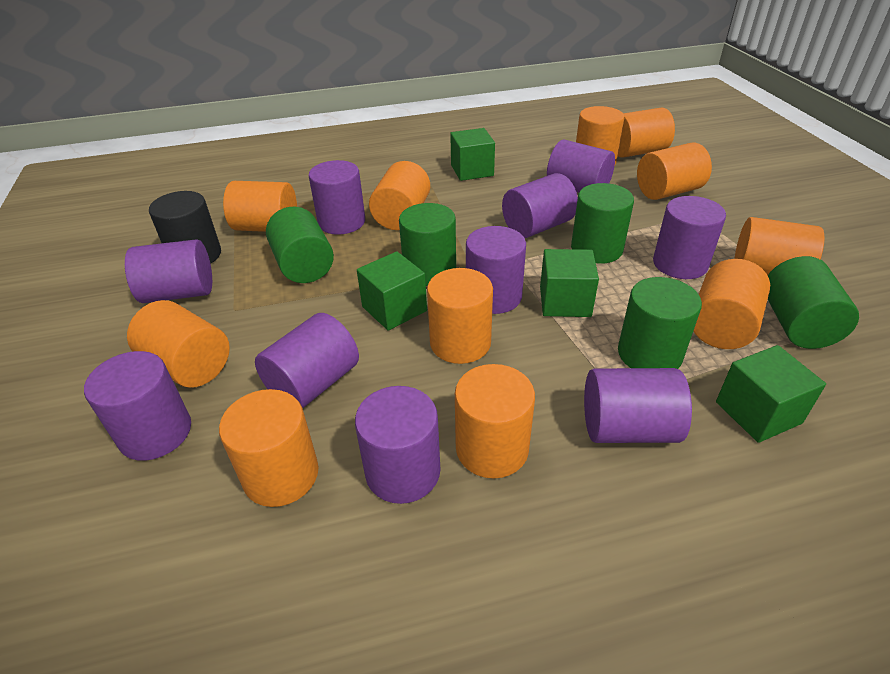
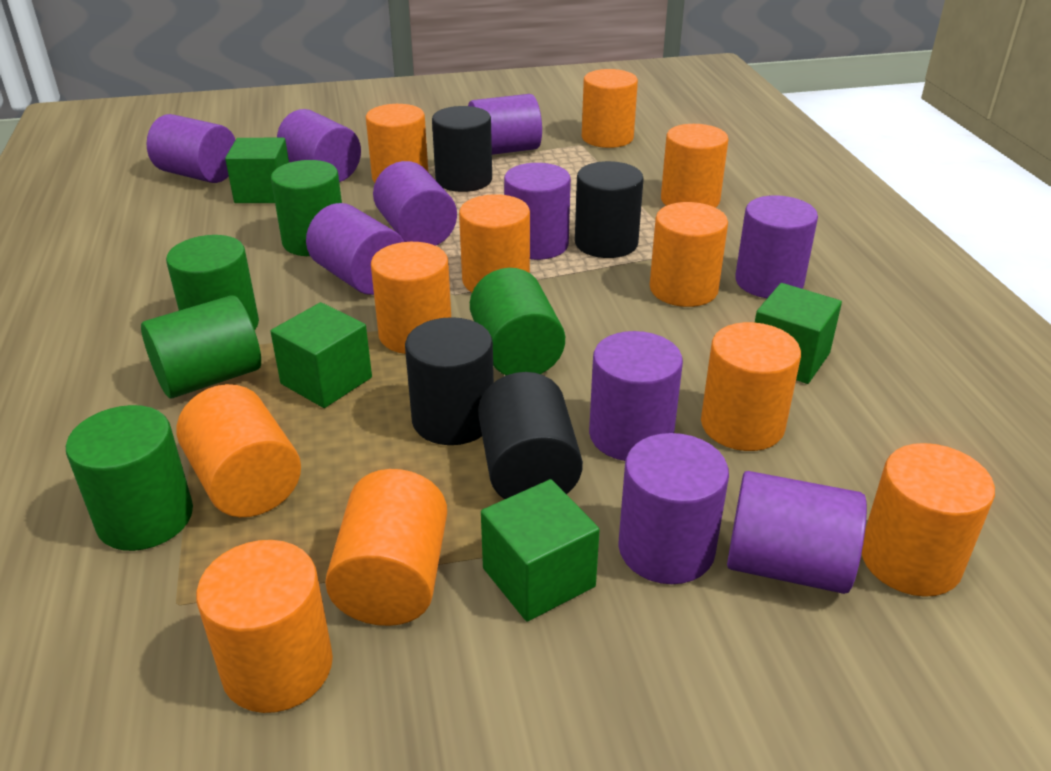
black cylinder: 1 -> 4

